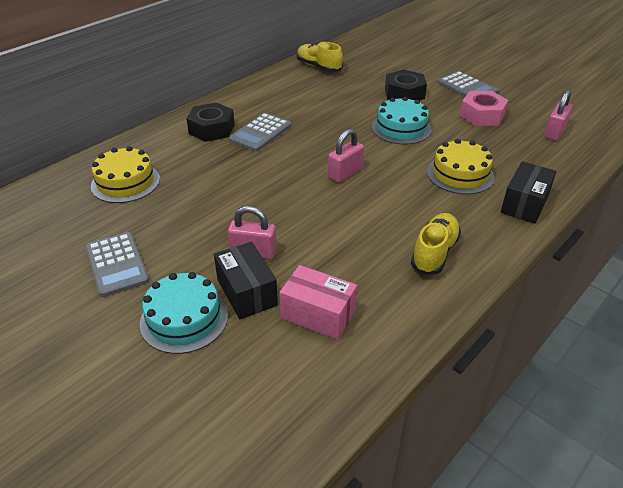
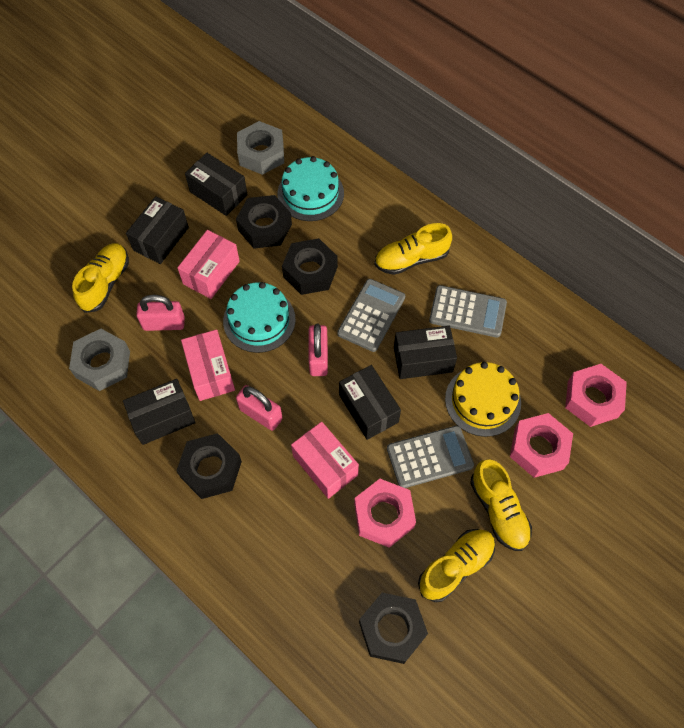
black box: 2 -> 5
black nut: 2 -> 4
grey nut: 0 -> 2
pink box: 1 -> 3
pink nut: 1 -> 3
yellow cake: 2 -> 1
yellow shoe: 2 -> 4

